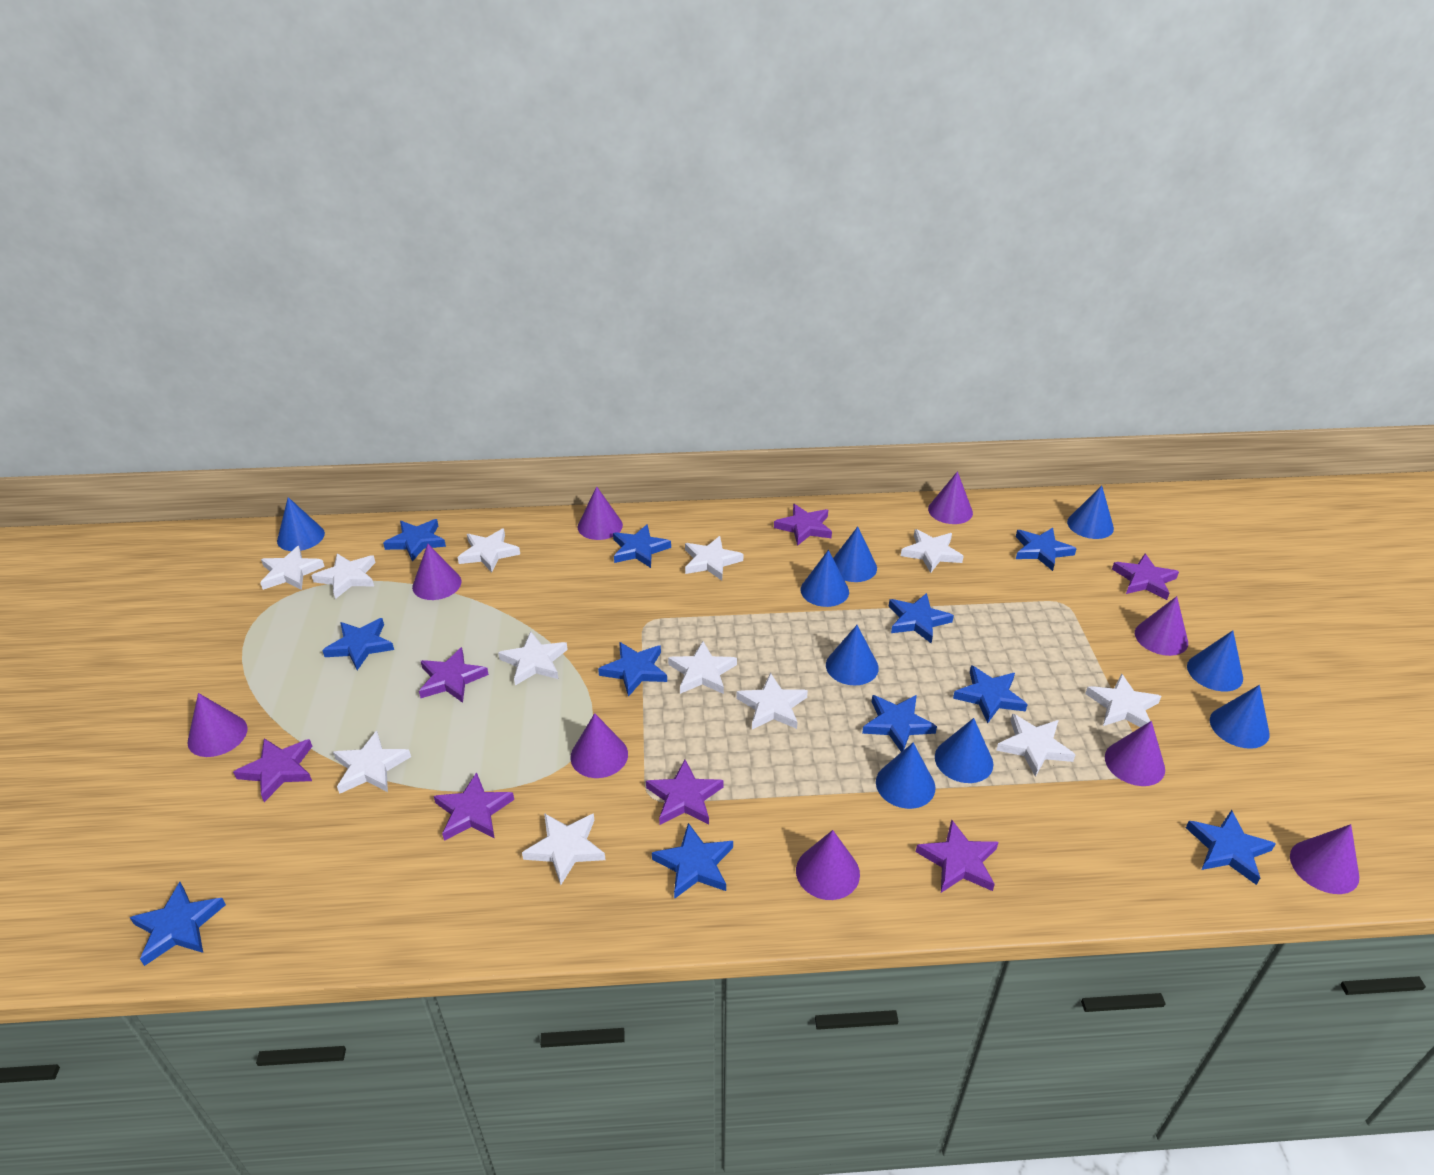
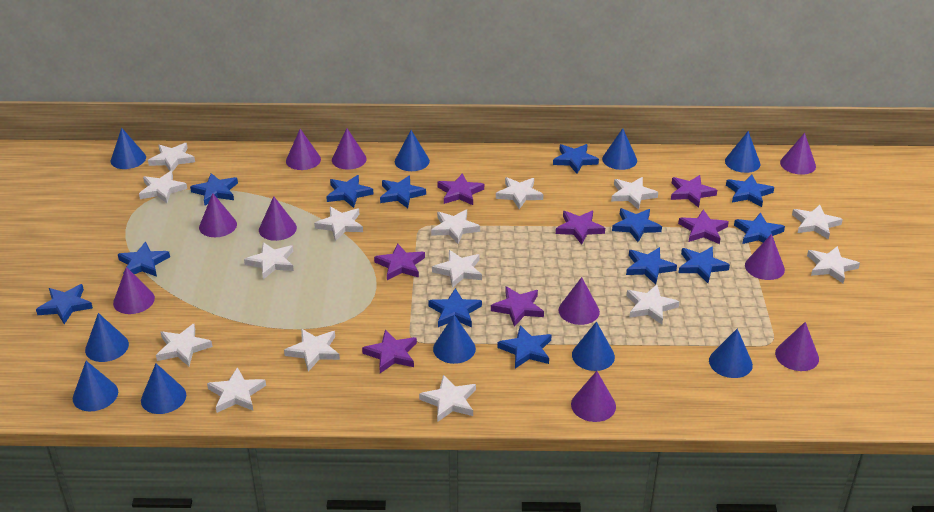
blue cone: 9 -> 10
blue star: 11 -> 13
purple cone: 9 -> 10
white star: 12 -> 15

